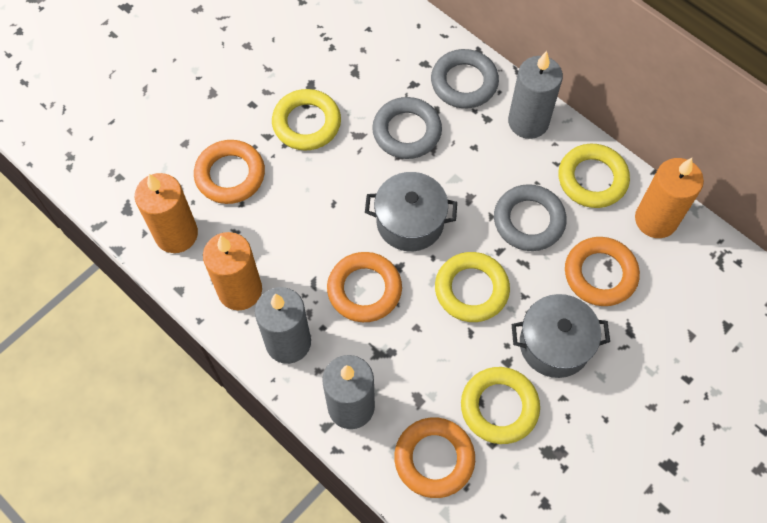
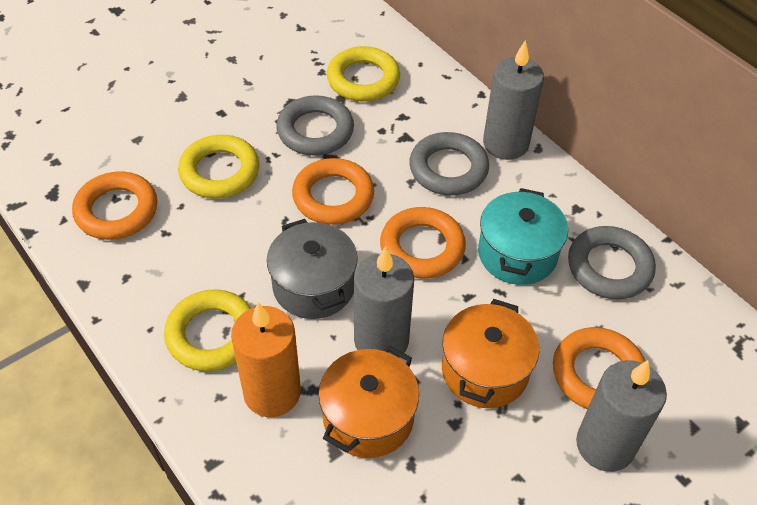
grey pot: 2 -> 1
orange candle: 3 -> 1
orange pot: 0 -> 2
turquoise pot: 0 -> 1
yellow ring: 4 -> 3

